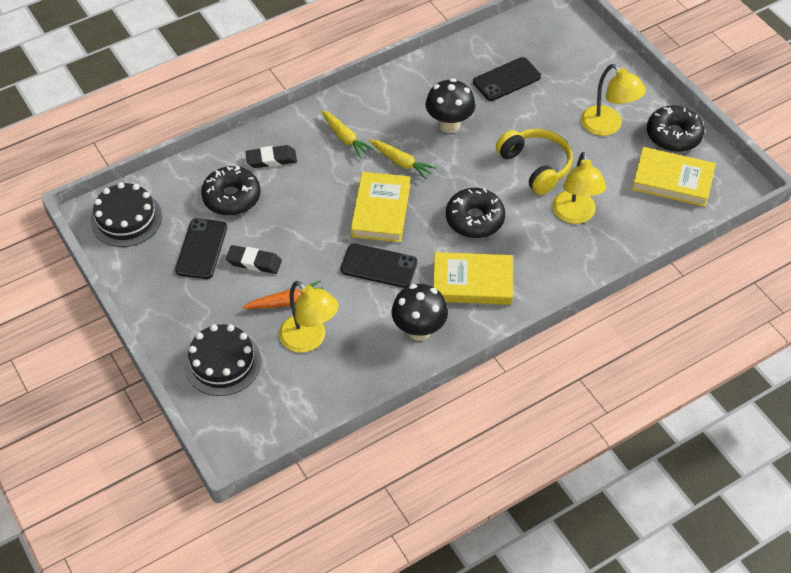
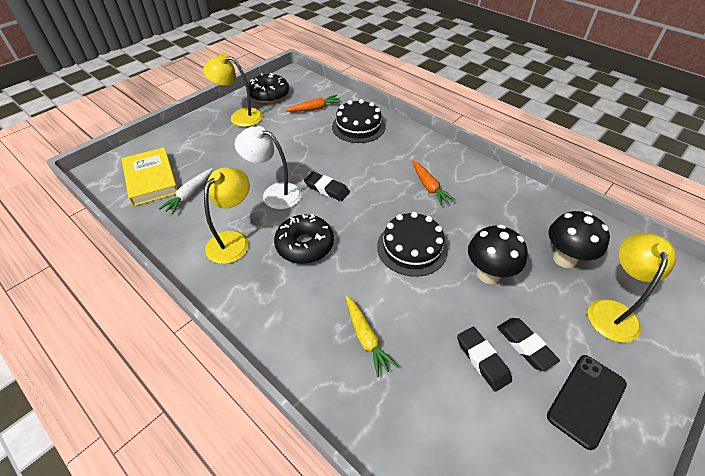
black donut: 3 -> 2
black eraser: 2 -> 3
black phone: 3 -> 1
orange carrot: 1 -> 2
white carrot: 0 -> 1
white lamp: 0 -> 1
yellow book: 3 -> 1
yellow carrot: 2 -> 1
yellow headphones: 1 -> 0

